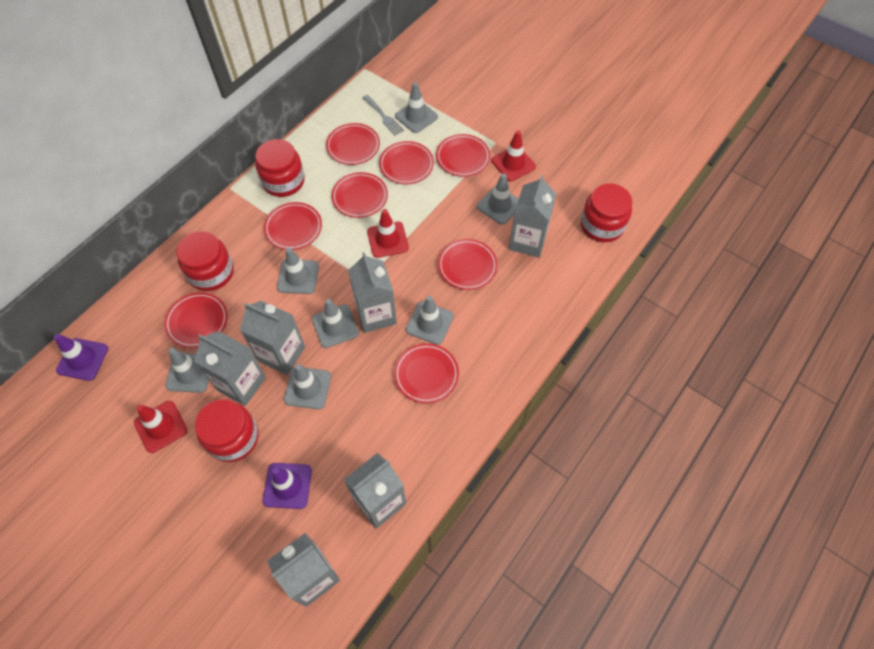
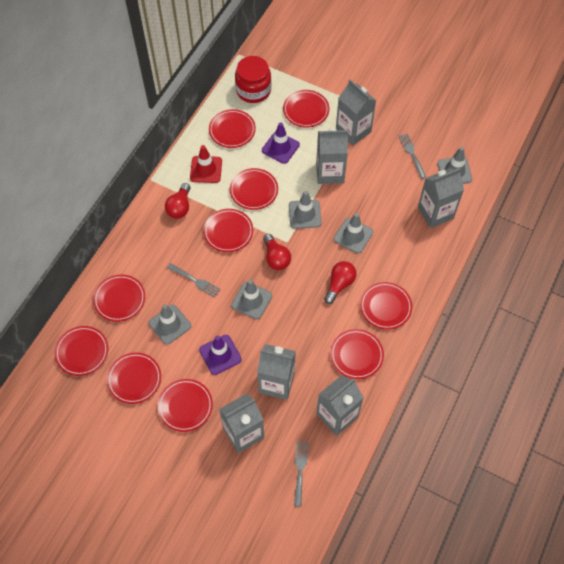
grey fork: 1 -> 3
grey traffic cone: 7 -> 5
red jar: 4 -> 1
red light bulb: 0 -> 3
red plate: 8 -> 10
red traffic cone: 3 -> 1

